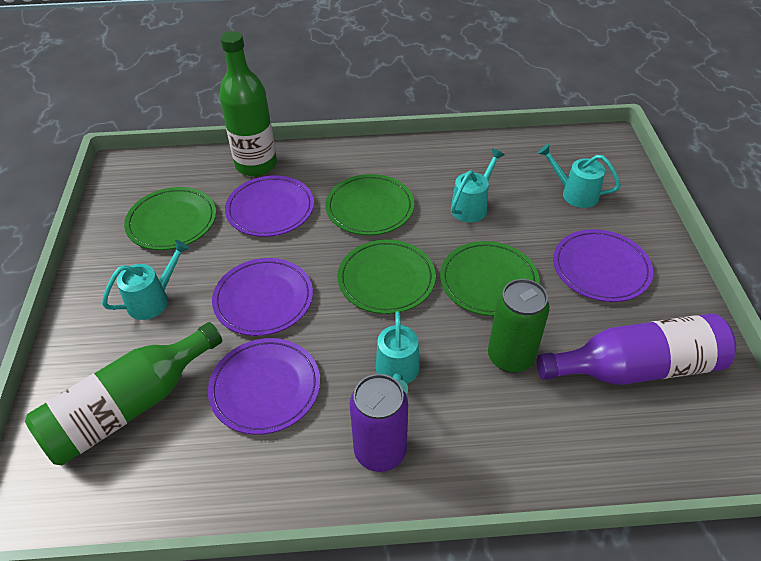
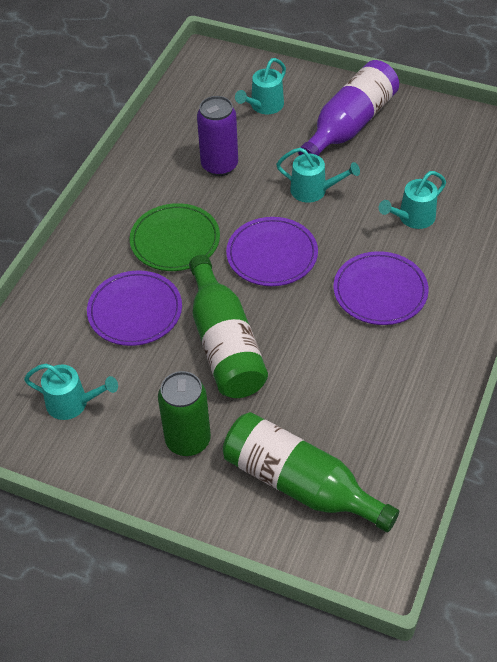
green plate: 4 -> 1
purple plate: 4 -> 3

